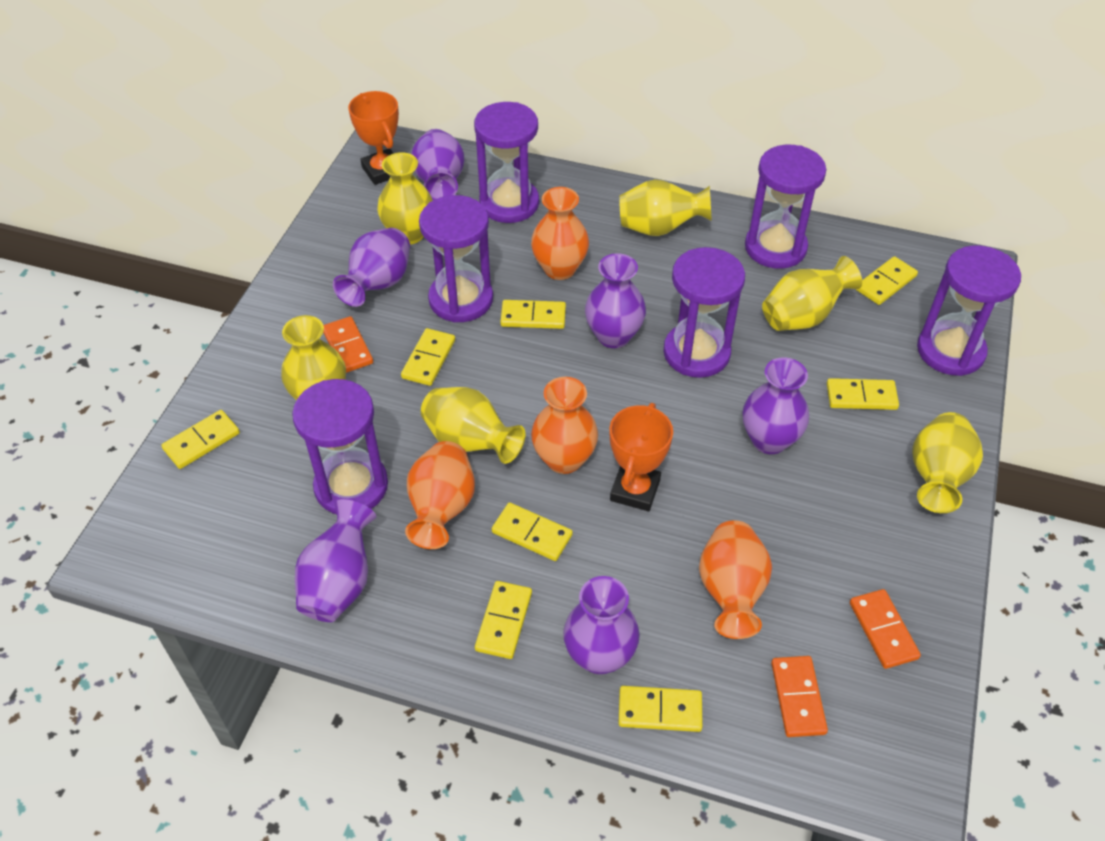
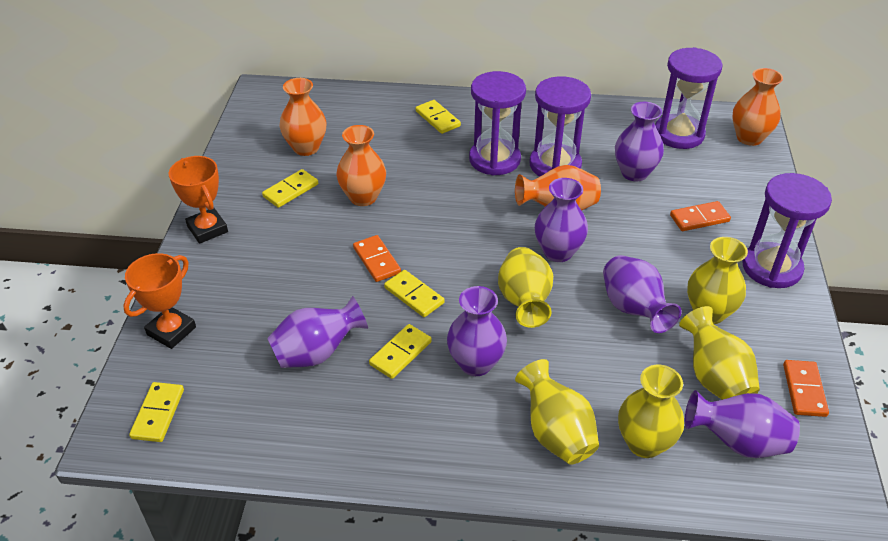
purple hourglass: 6 -> 4
yellow domino: 8 -> 5
yellow vase: 6 -> 5

